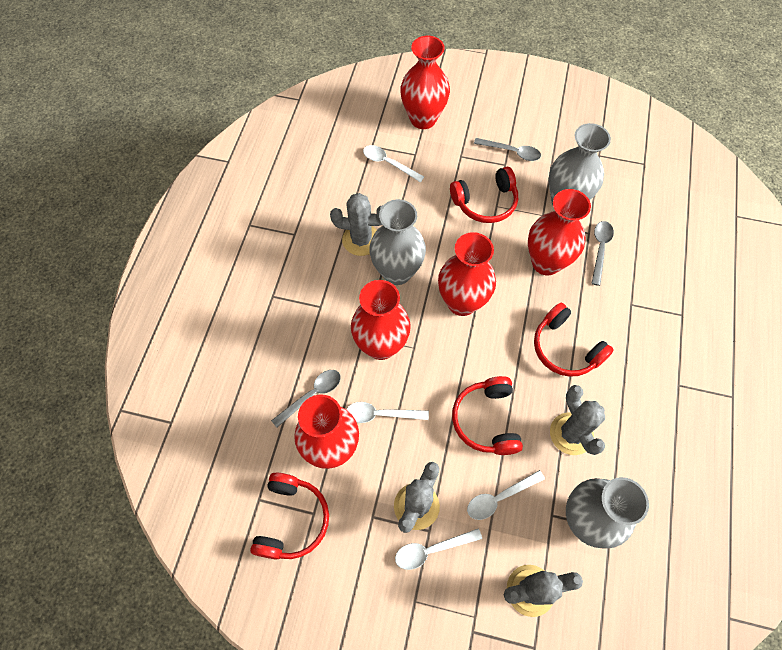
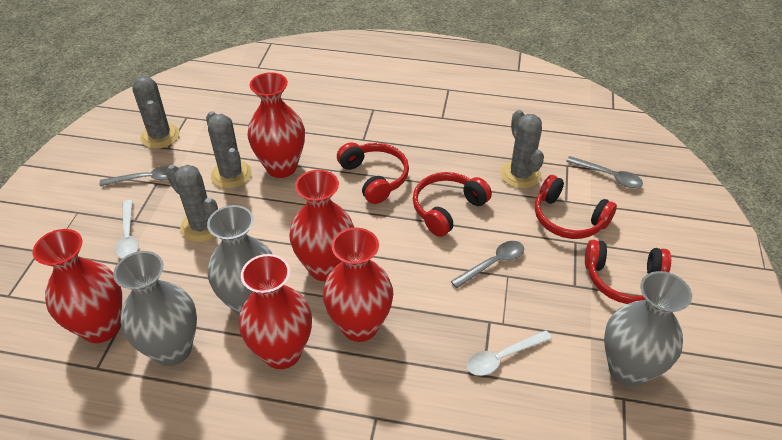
white spoon: 4 -> 2

